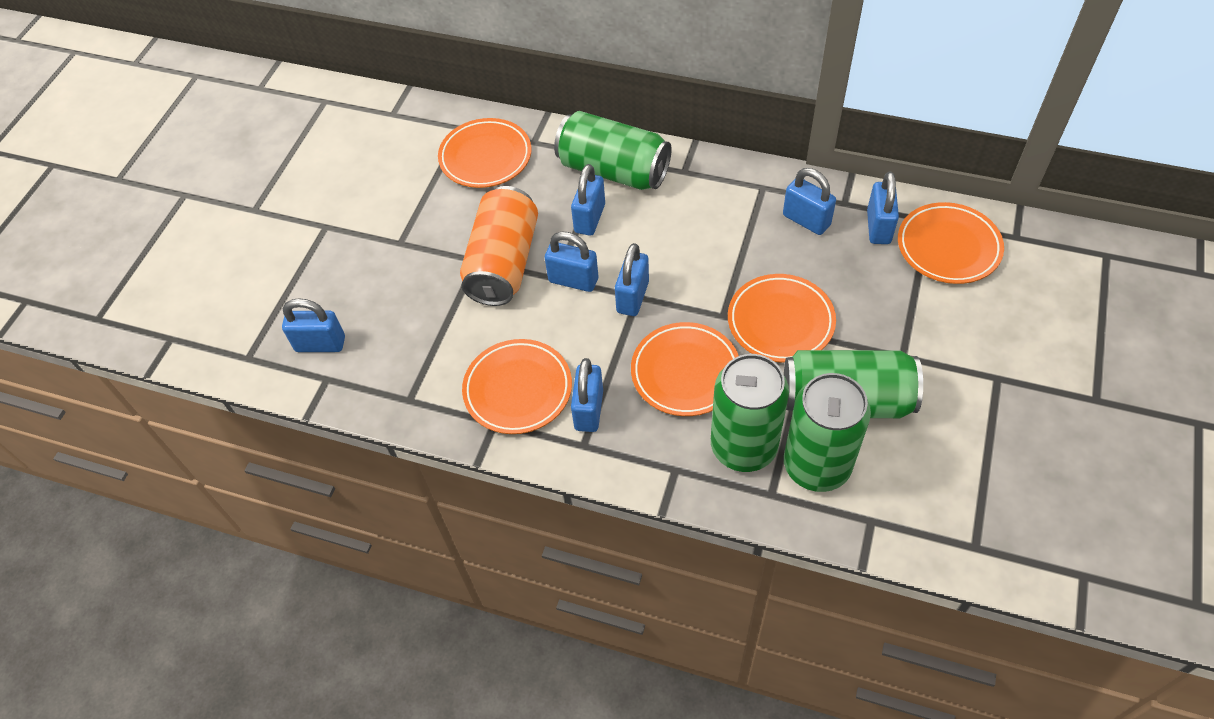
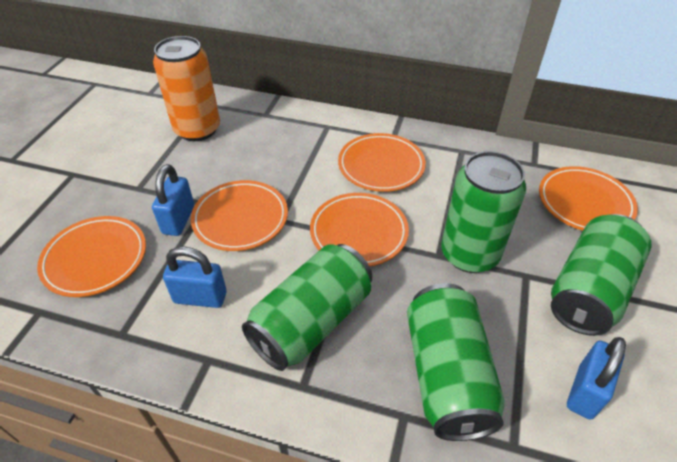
blue padlock: 7 -> 3

